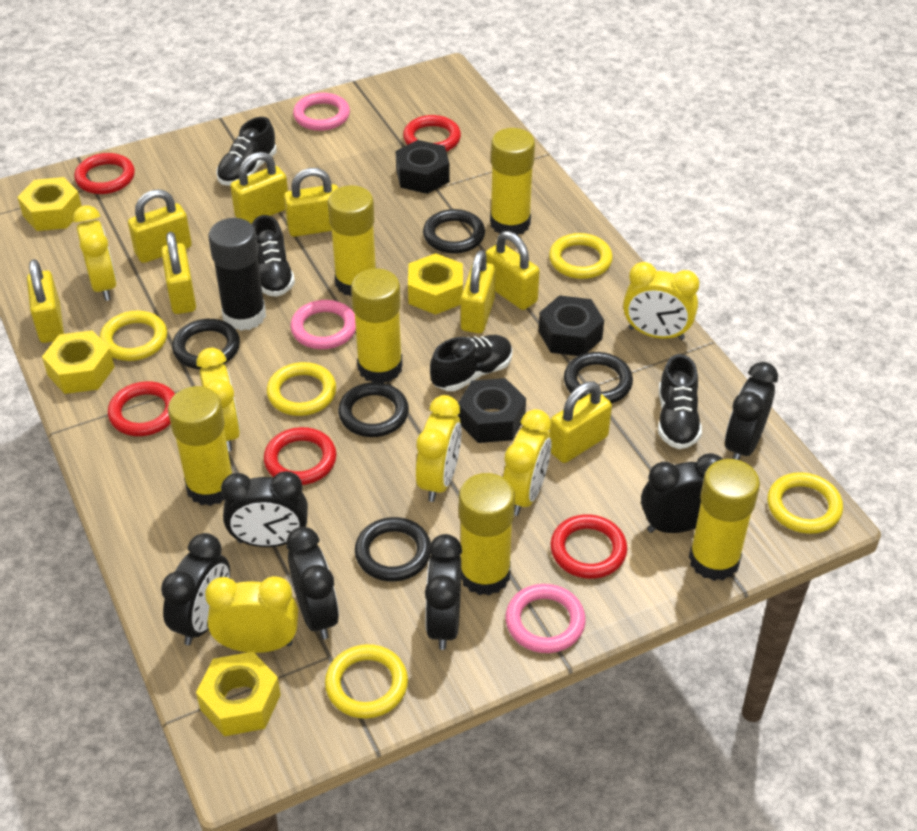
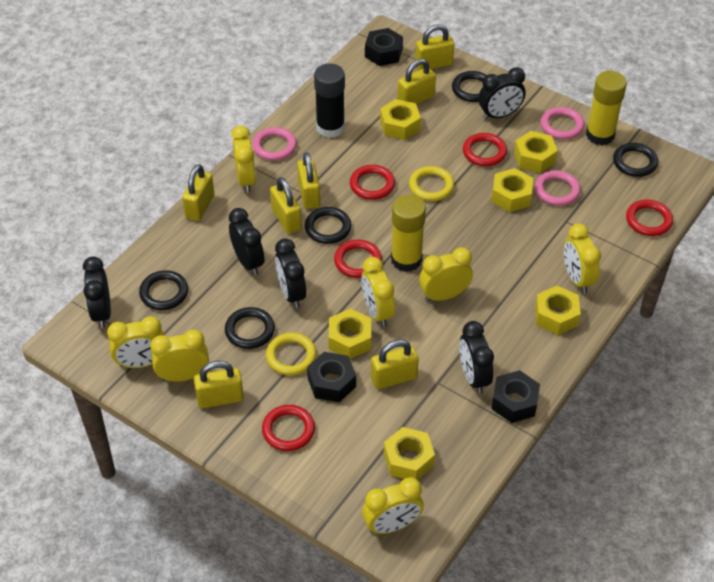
black clock: 6 -> 5
black shoe: 4 -> 0
yellow clock: 6 -> 7
yellow glue stick: 6 -> 2
yellow nut: 4 -> 6
yellow padlock: 8 -> 7
yellow ring: 5 -> 2

